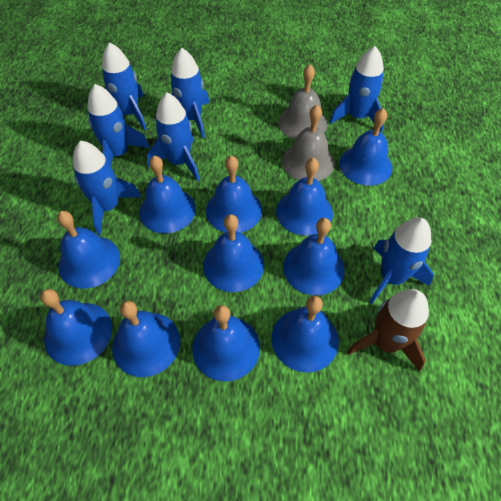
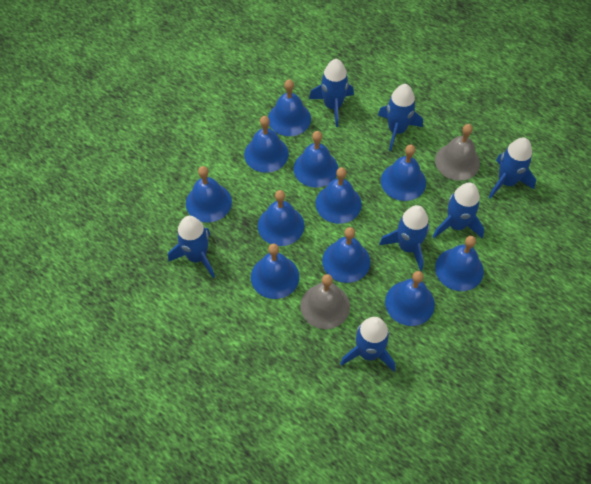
brown rocket: 1 -> 0

